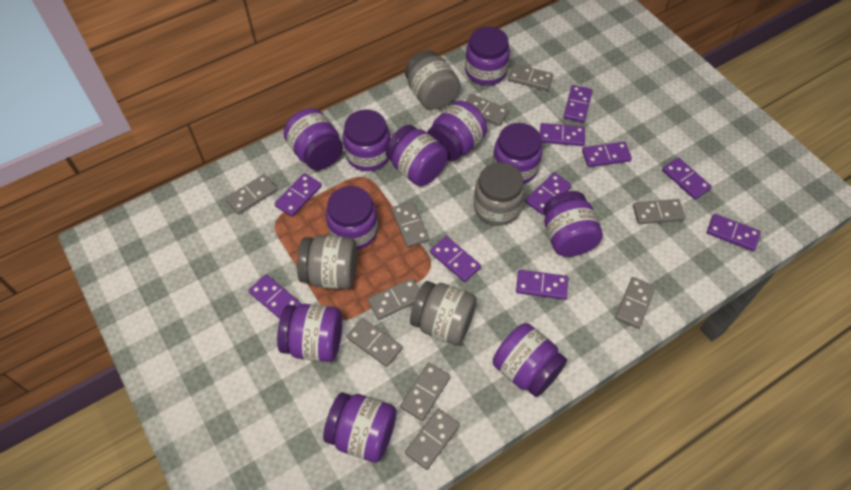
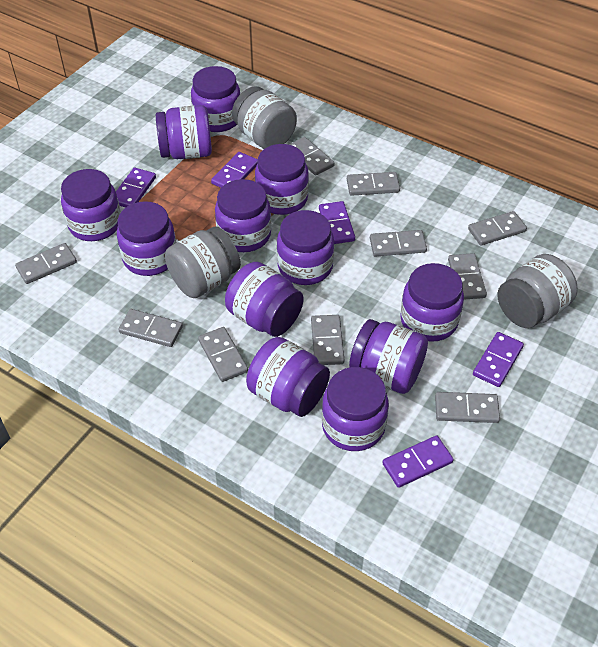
grey jar: 4 -> 3
purple domino: 10 -> 5
purple jar: 11 -> 12

